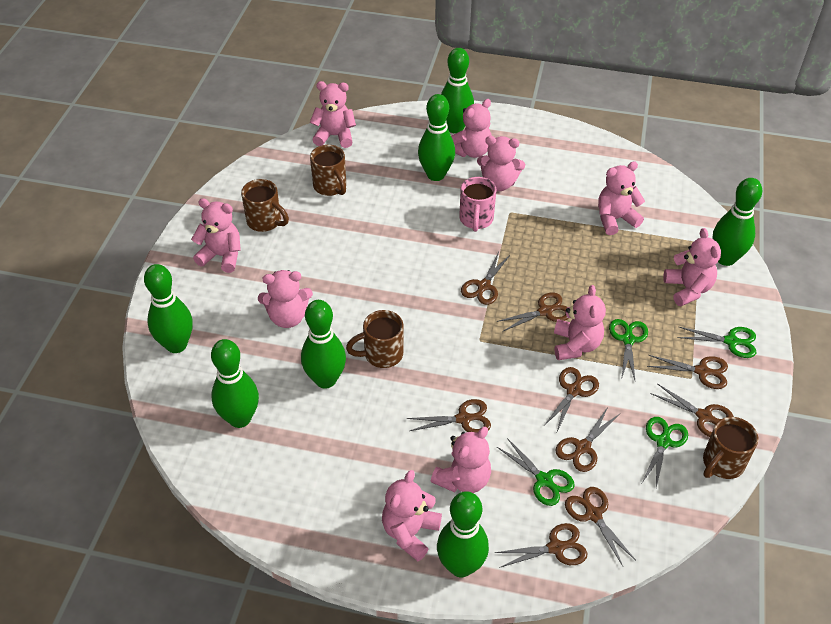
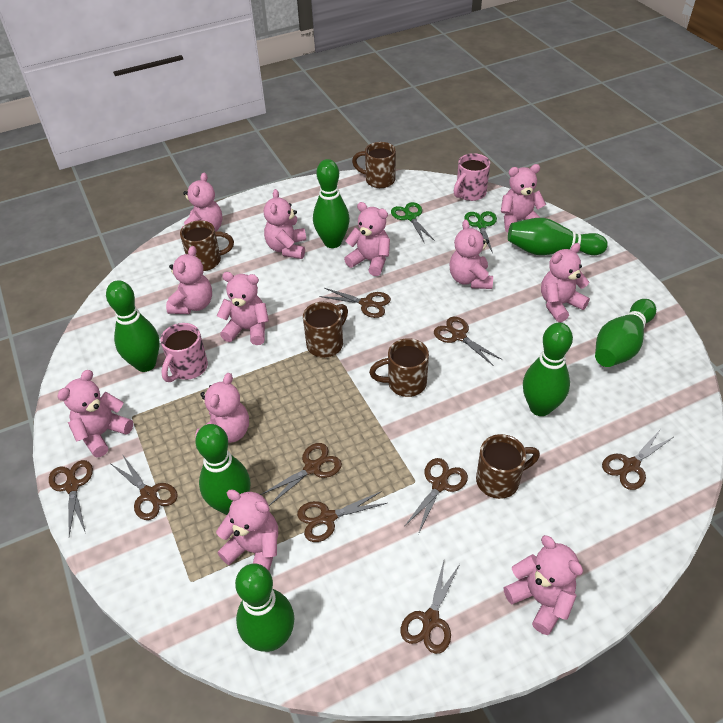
brown mug: 4 -> 5
green scissors: 4 -> 2
pink mug: 1 -> 2
pink teddy bear: 10 -> 12

